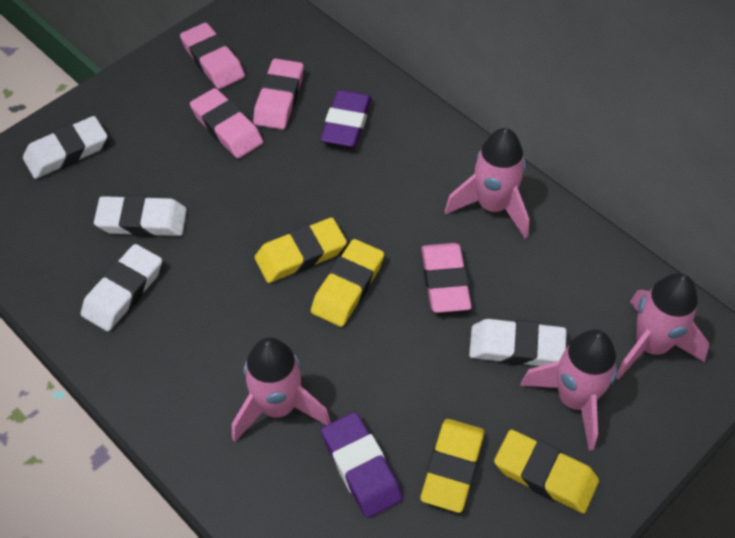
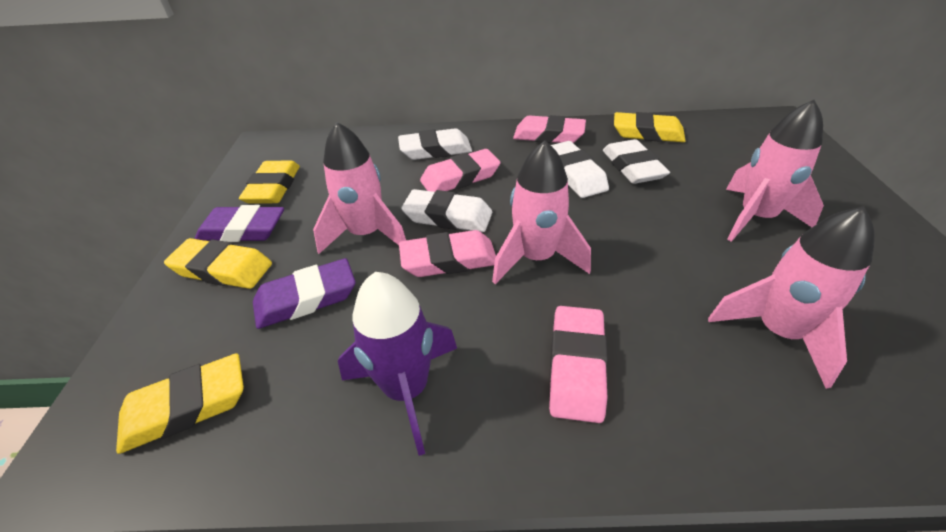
purple rocket: 0 -> 1

